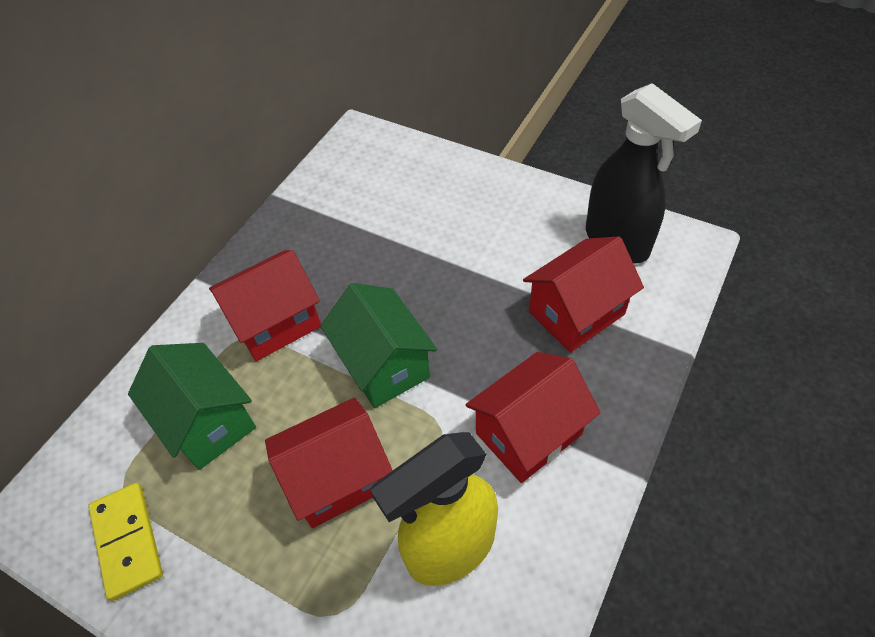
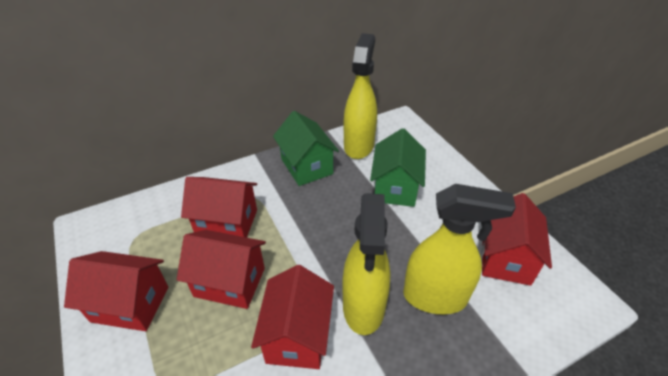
black spray bottle: 1 -> 0
red house: 4 -> 5
yellow domino: 1 -> 0
yellow spray bottle: 1 -> 3

